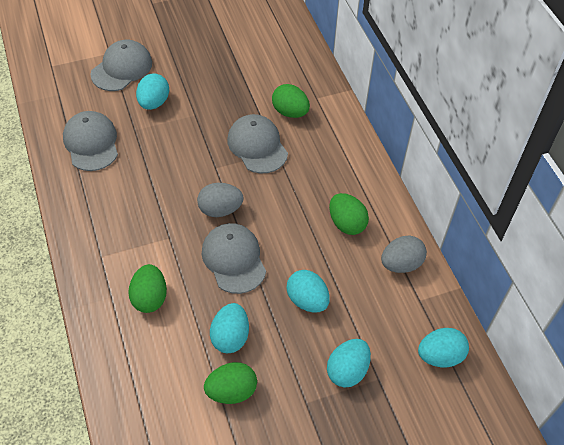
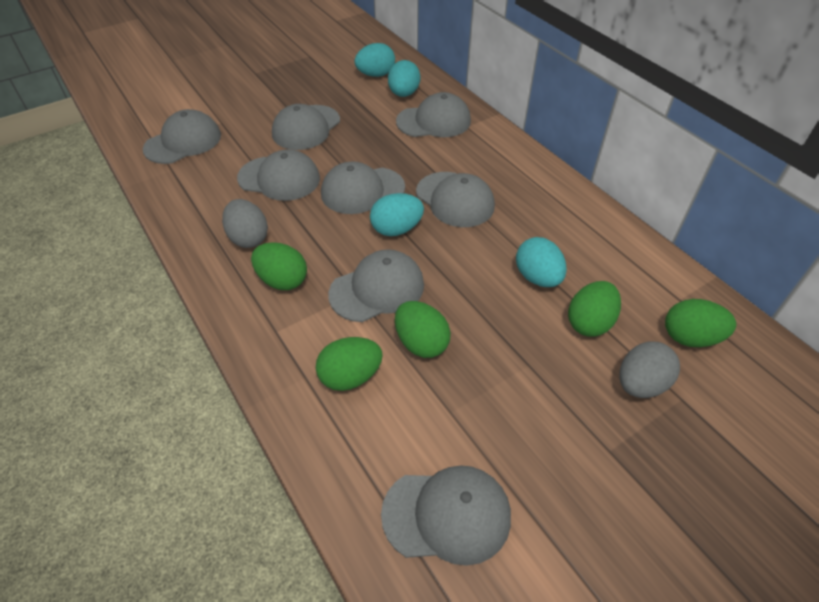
green egg: 4 -> 5
grey cap: 4 -> 8
turquoise egg: 5 -> 4

